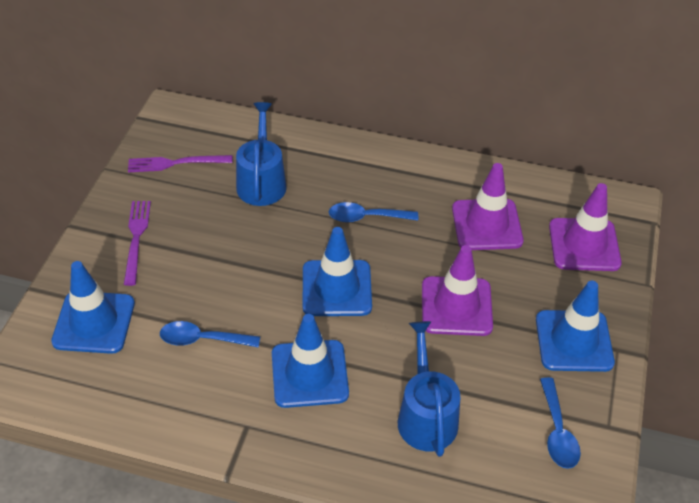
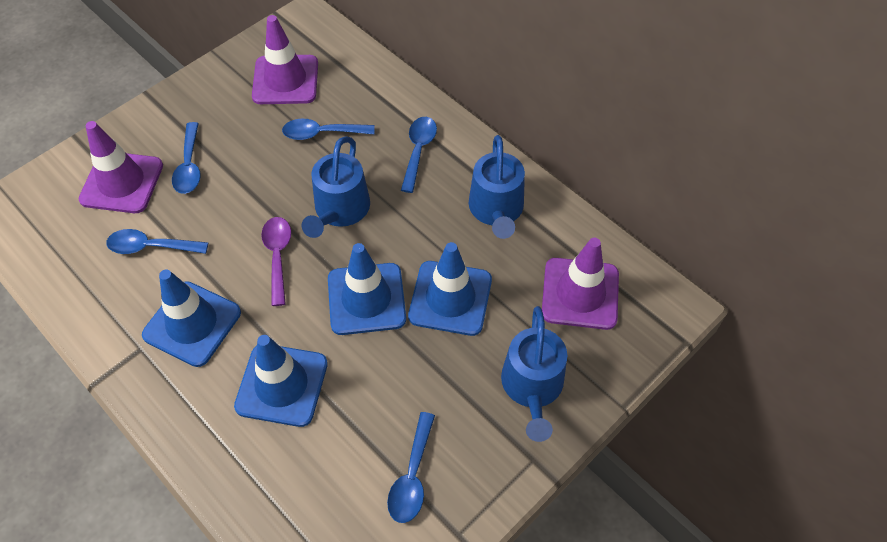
blue spoon: 3 -> 5
blue watering can: 2 -> 3
purple fork: 2 -> 0
purple spoon: 0 -> 1

